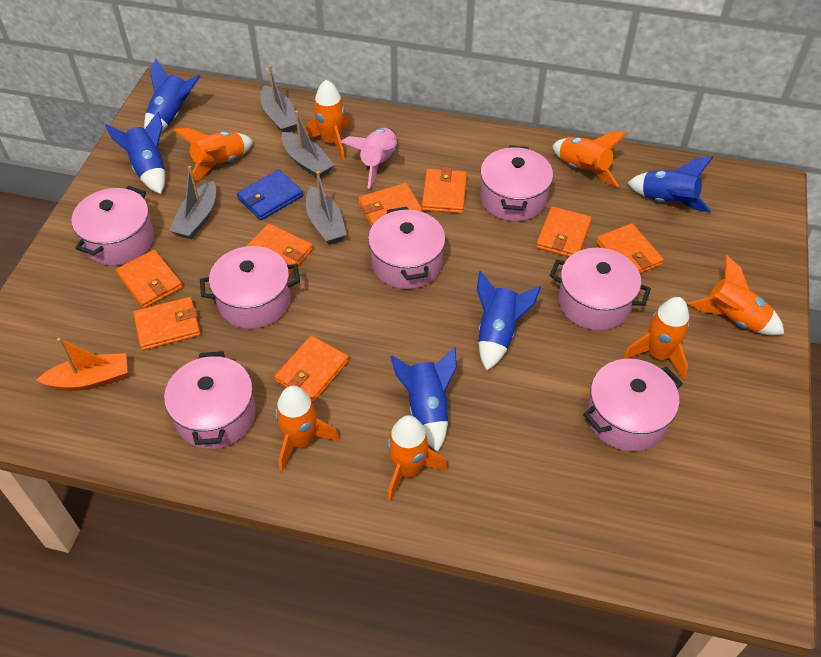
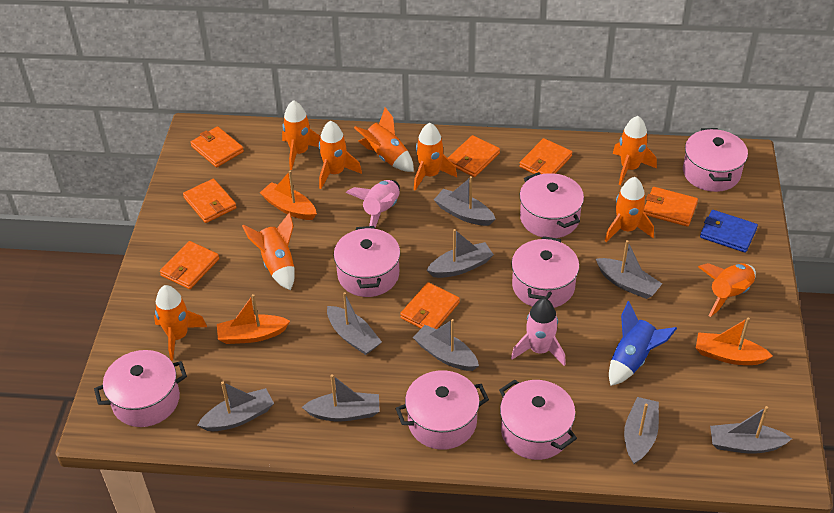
blue rocket: 5 -> 1
grey boat: 4 -> 9
orange boat: 1 -> 3
orange rocket: 7 -> 9
orange wallet: 8 -> 7
pink rocket: 1 -> 2

